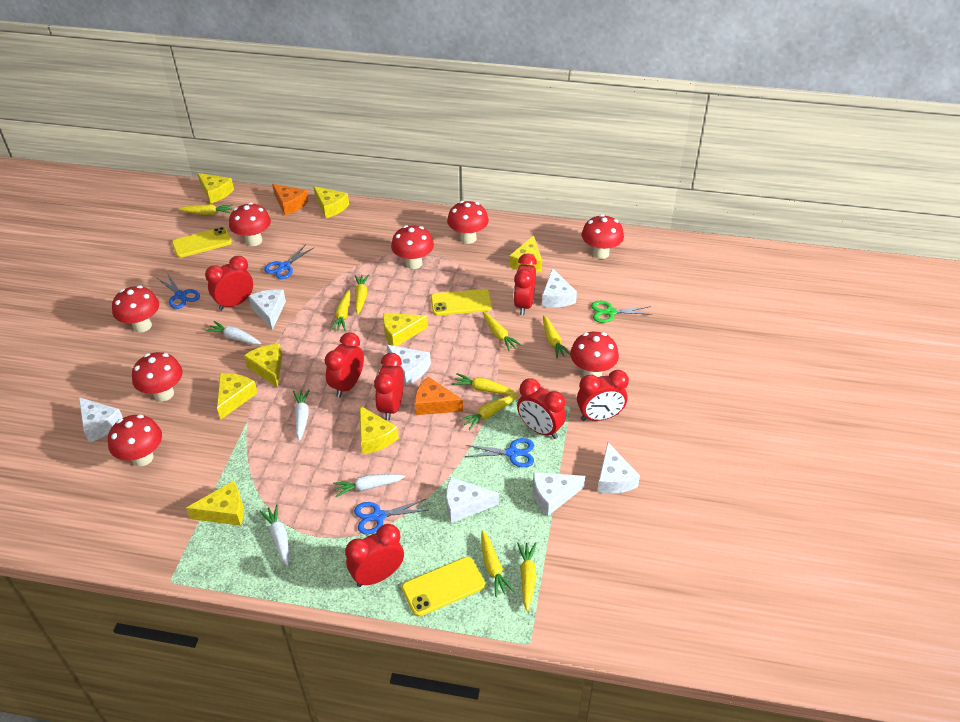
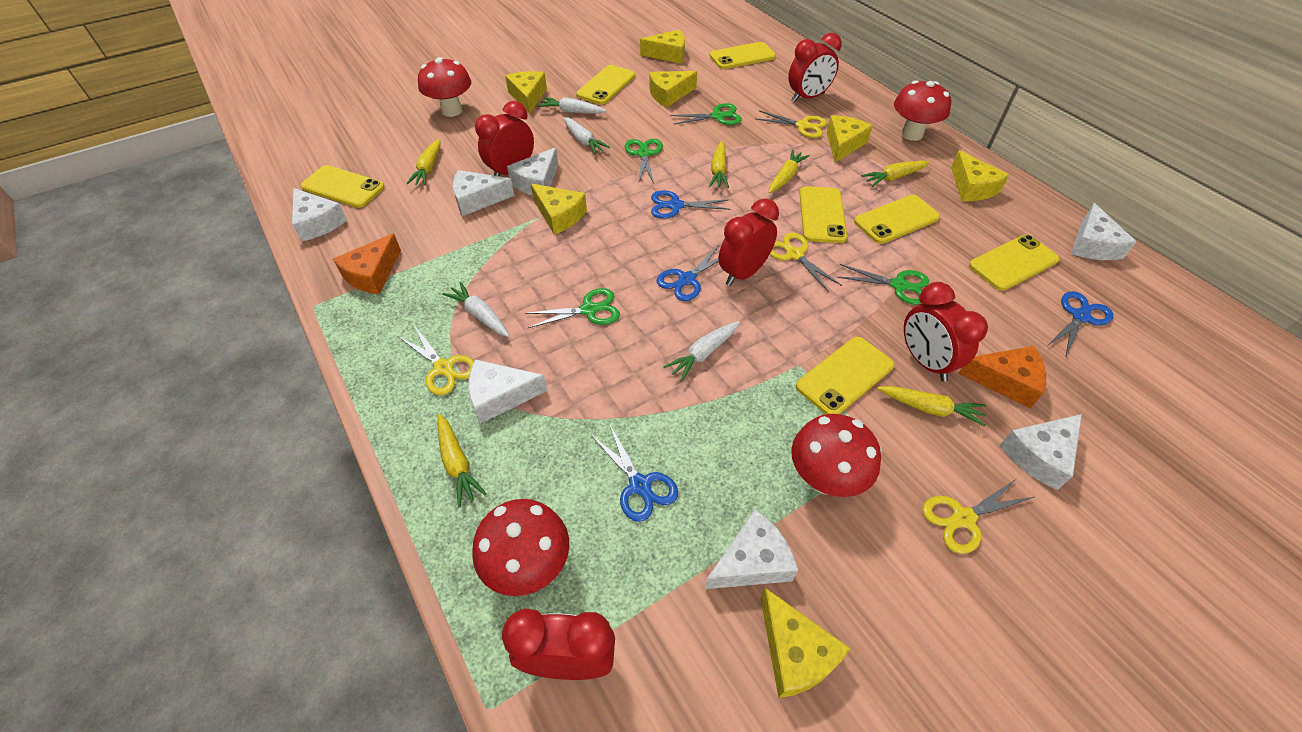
green scissors: 1 -> 4
red clock: 7 -> 5
red mushroom: 8 -> 4
yellow carrot: 9 -> 6
yellow cheese: 8 -> 7
yellow phone: 3 -> 7
yellow scissors: 0 -> 4

